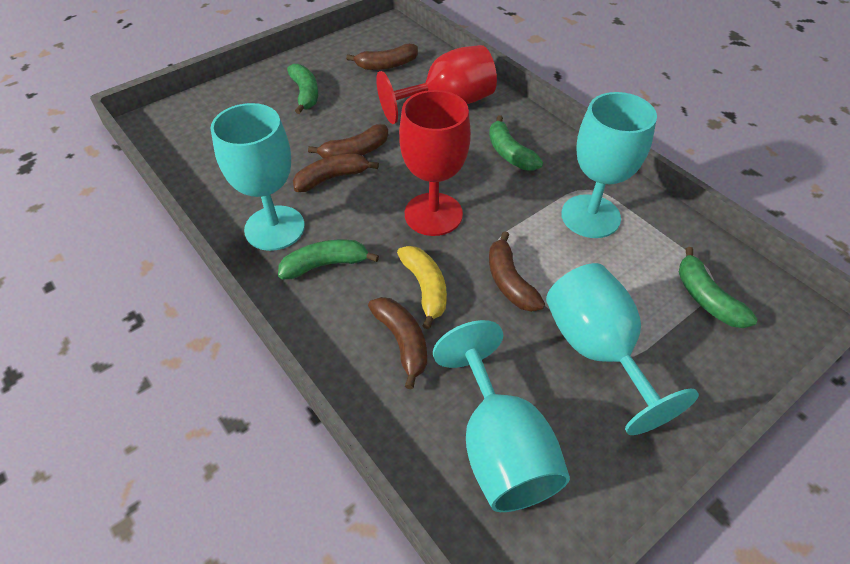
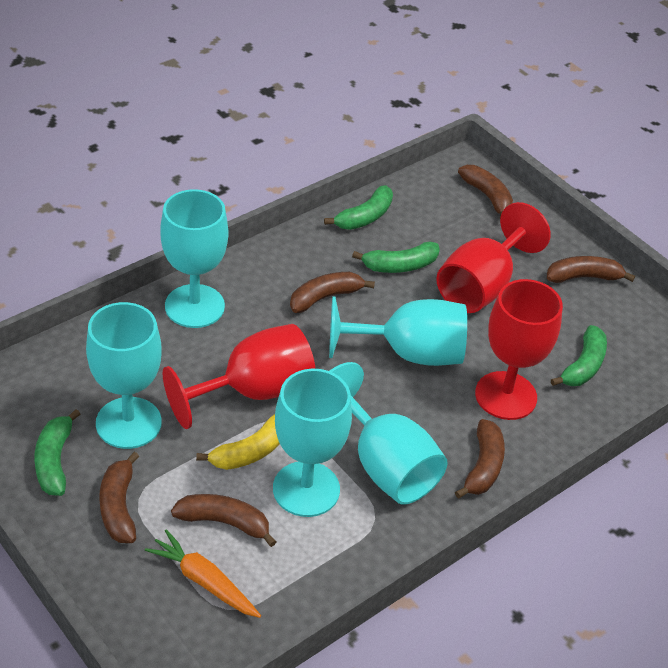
brown banana: 5 -> 6
orange carrot: 0 -> 1
red goblet: 2 -> 3
turquoise goblet: 4 -> 5

